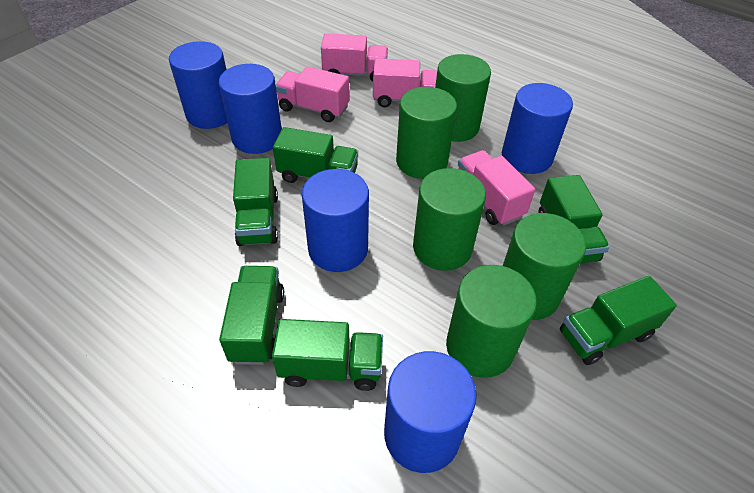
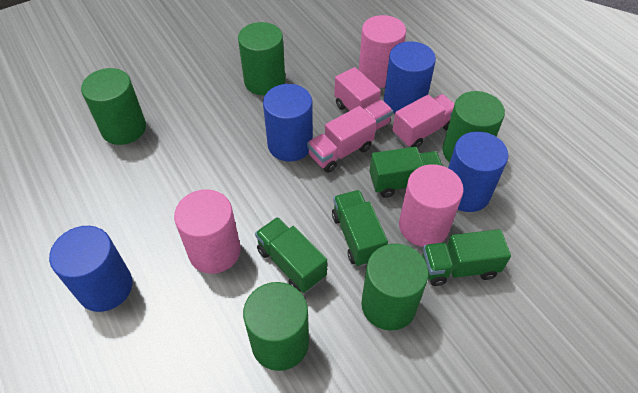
blue cylinder: 5 -> 4
green truck: 6 -> 4
pink cylinder: 0 -> 3
pink truck: 4 -> 3

